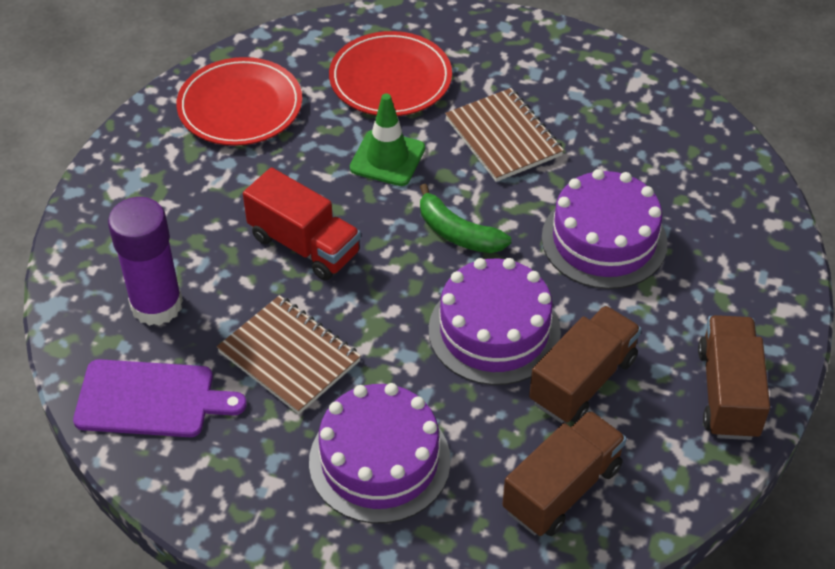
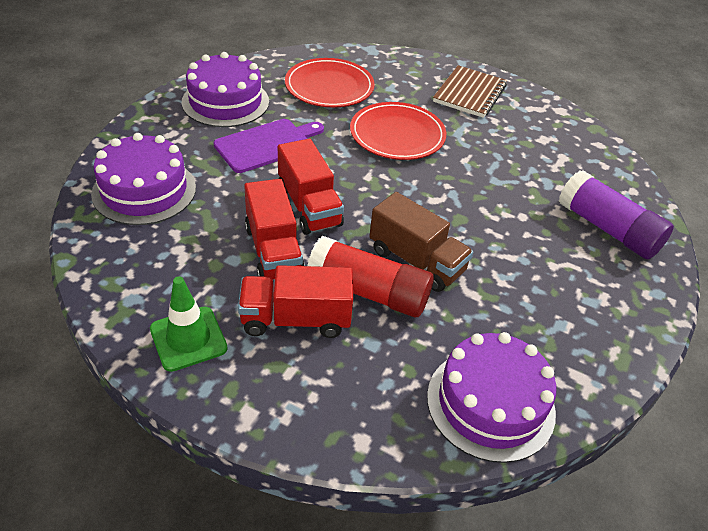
brown notebook: 2 -> 1
brown truck: 3 -> 1
green banana: 1 -> 0
red glue stick: 0 -> 1
red truck: 1 -> 3

